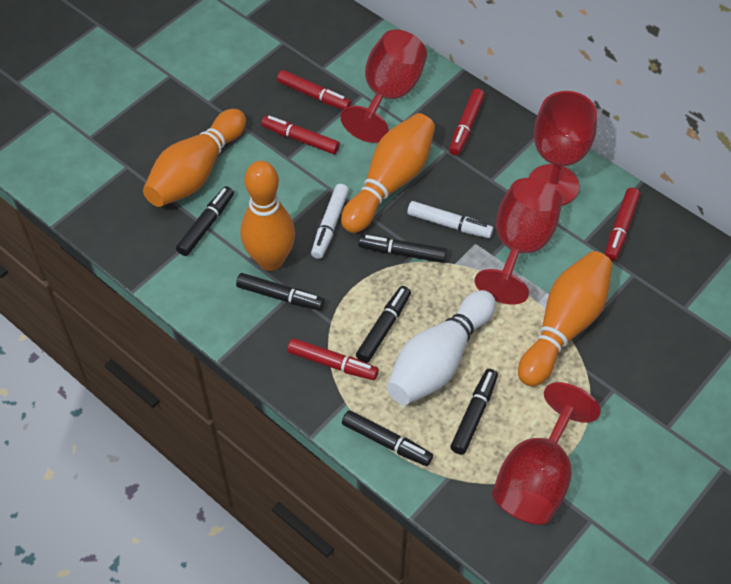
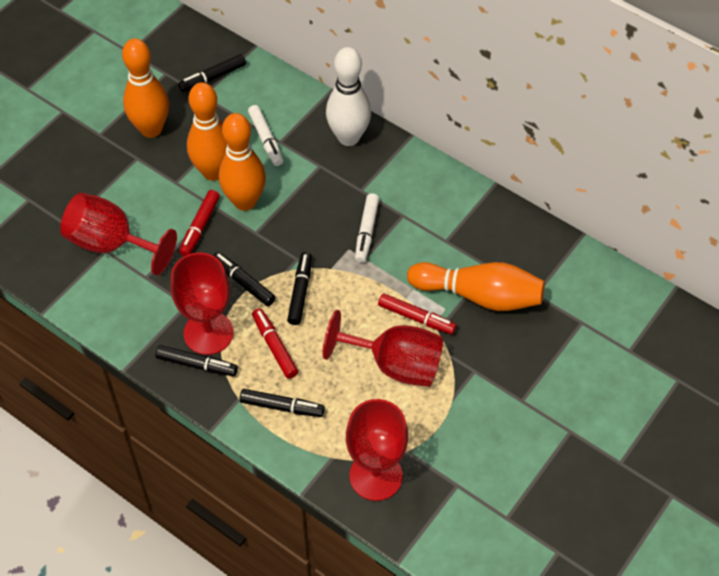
black marker: 6 -> 5
red marker: 5 -> 3

